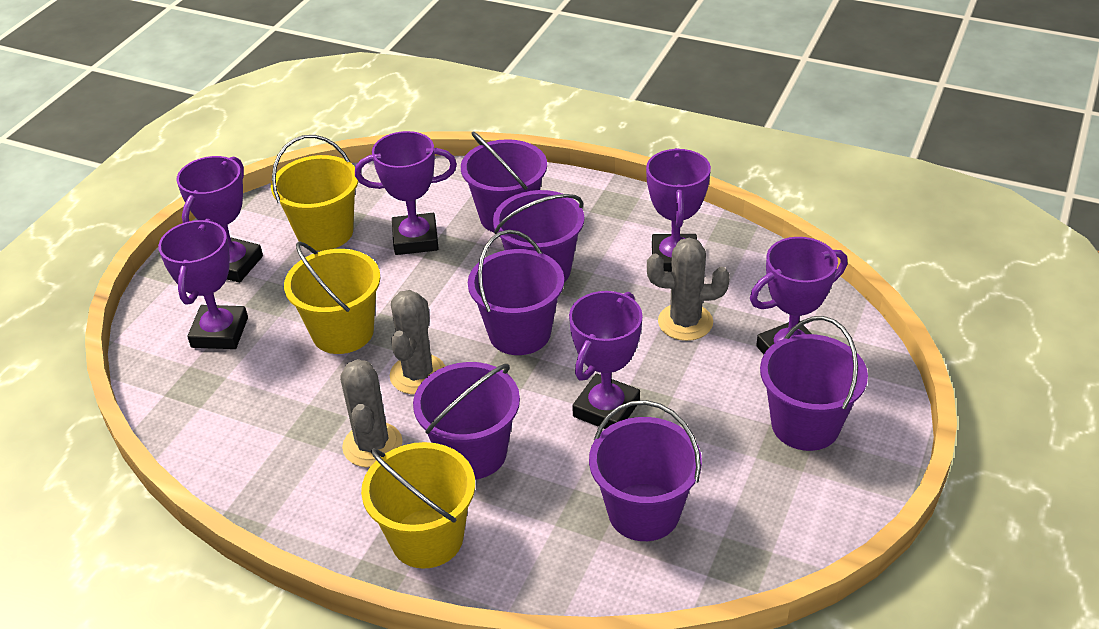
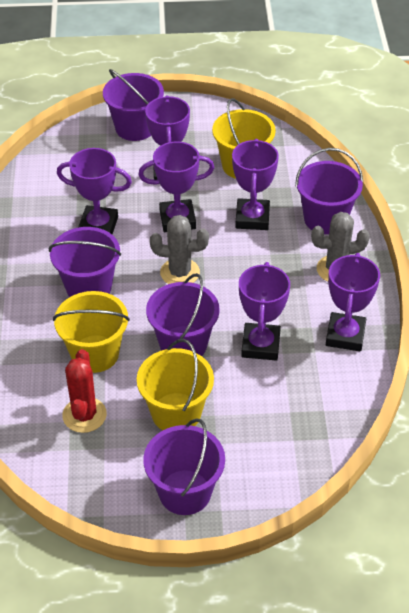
grey cactus: 3 -> 2
purple bucket: 6 -> 5
red cactus: 0 -> 1

